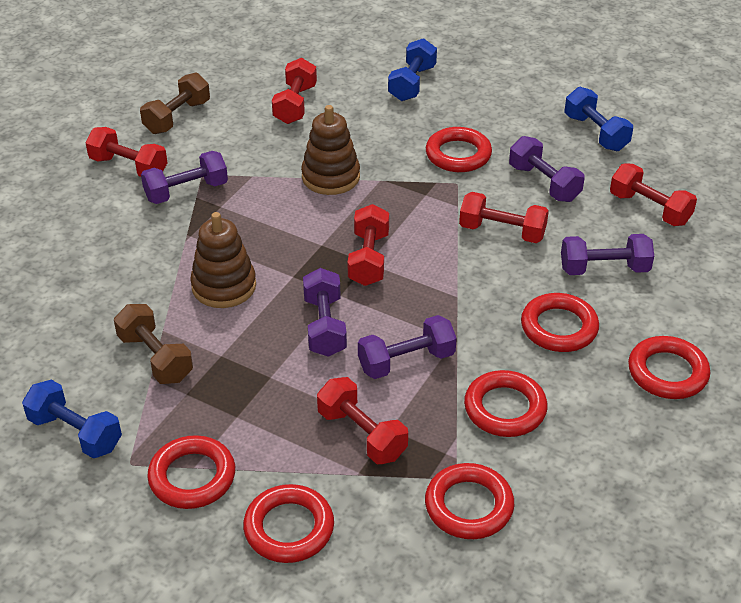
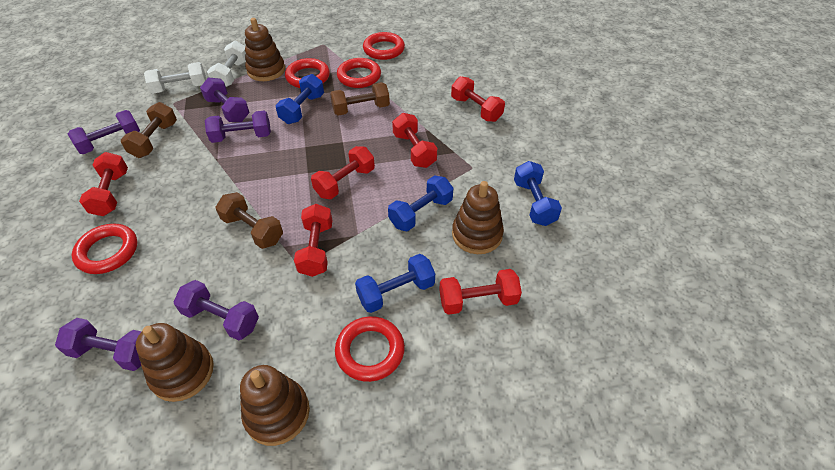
blue dumbbell: 3 -> 4
brown dumbbell: 2 -> 3
brown stacking toy: 2 -> 4
red ring: 7 -> 5
white dumbbell: 0 -> 2

